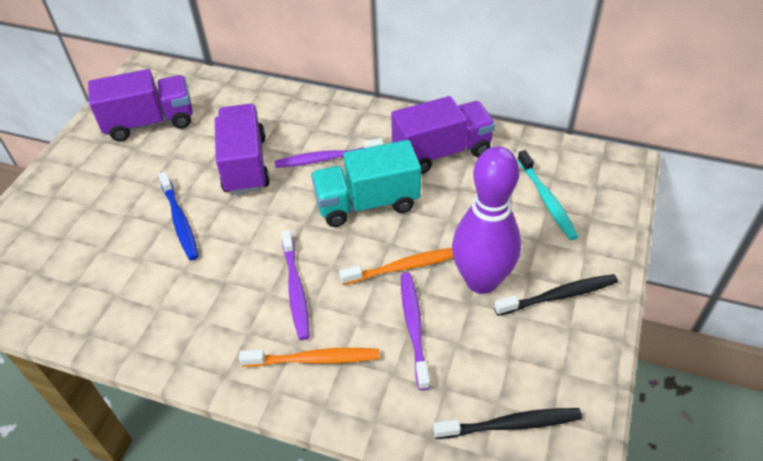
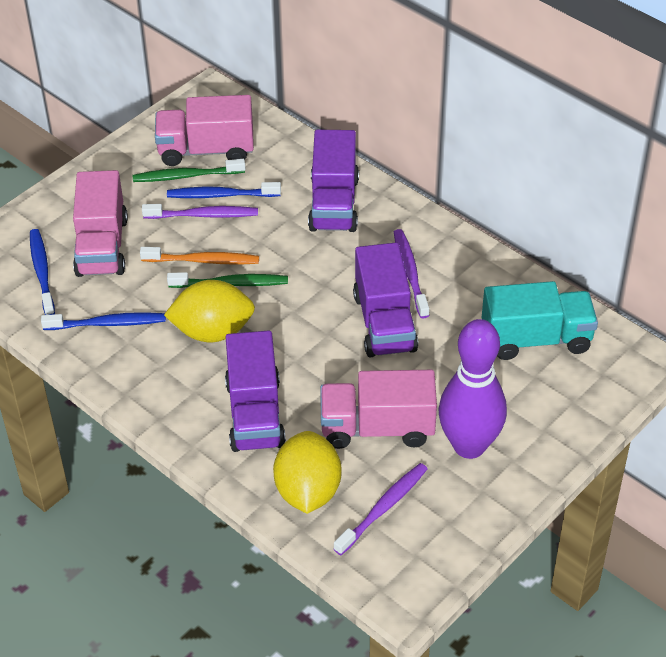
black toothbrush: 2 -> 0
blue toothbrush: 1 -> 3
green toothbrush: 0 -> 2
orange toothbrush: 2 -> 1
pink truck: 0 -> 3
turquoise toothbrush: 1 -> 0
yellow lemon: 0 -> 2

